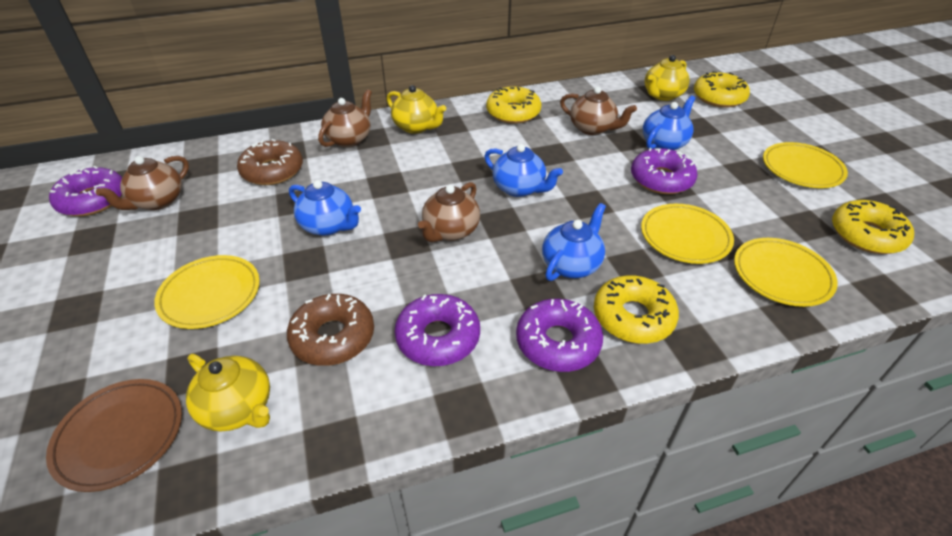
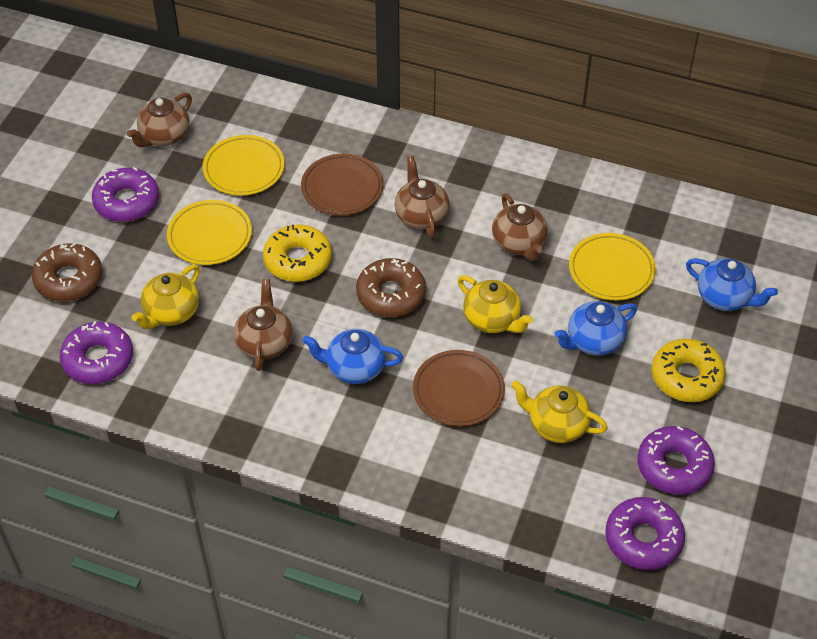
blue teapot: 4 -> 3
brown plate: 1 -> 2
yellow donut: 4 -> 2
yellow plate: 4 -> 3

